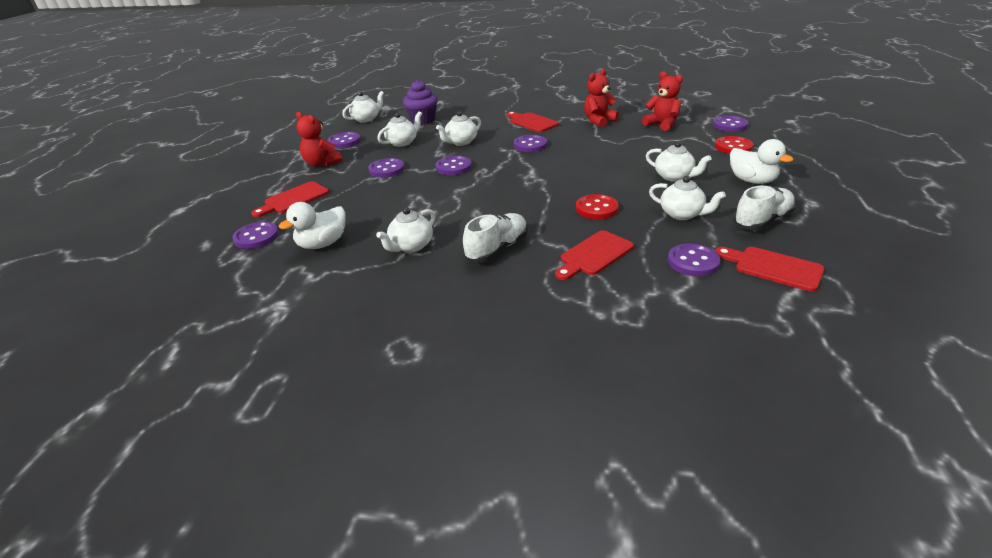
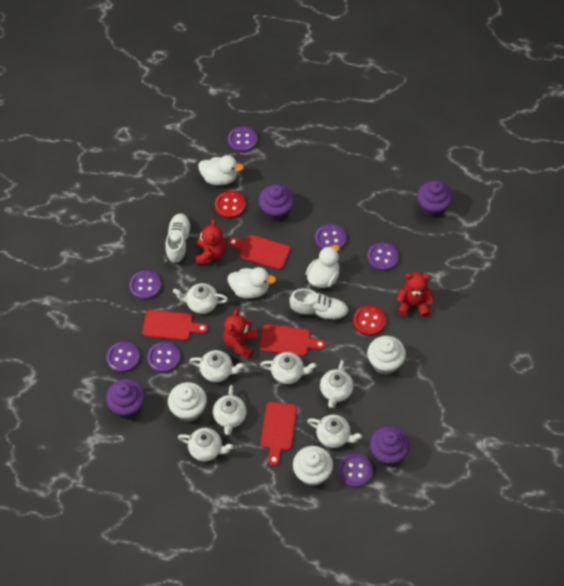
purple cupcake: 1 -> 4
white cupcake: 0 -> 3
white duck: 2 -> 3
white teapot: 6 -> 7

